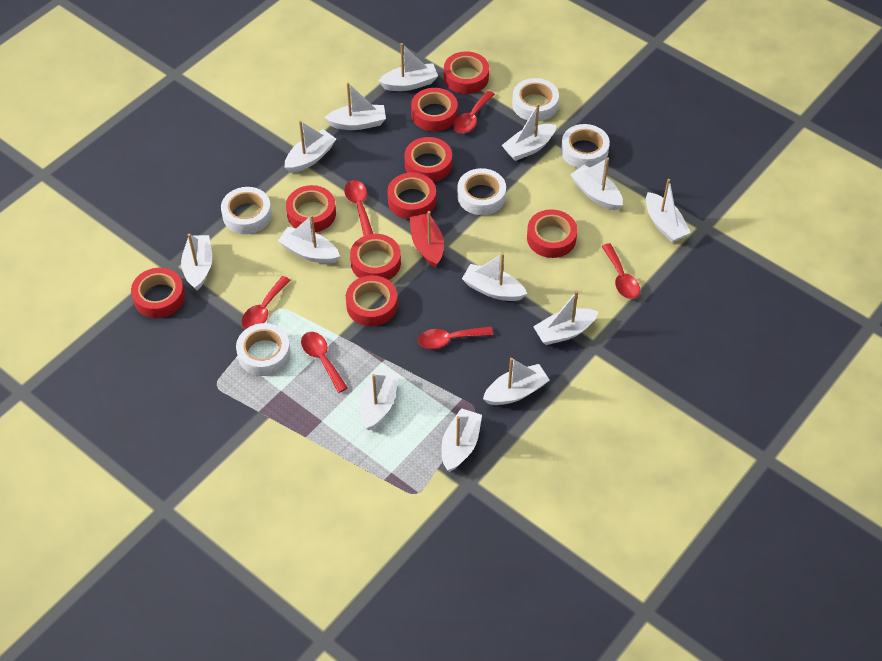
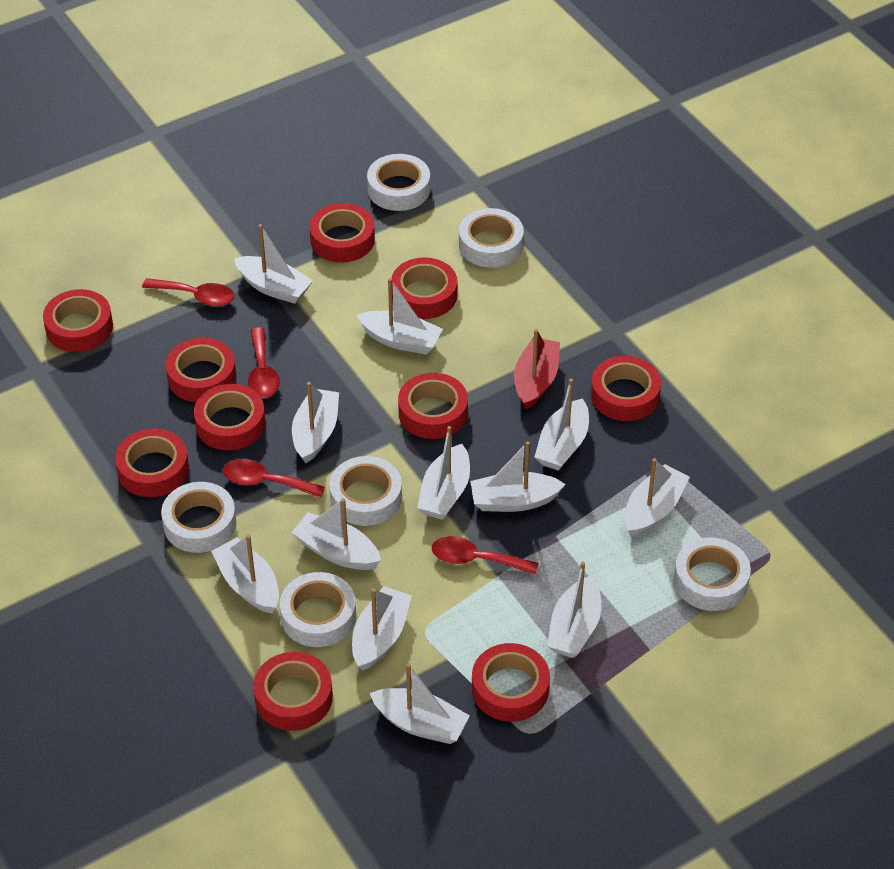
red spoon: 6 -> 4
red tape: 9 -> 10
white boat: 13 -> 12
white tape: 5 -> 6

